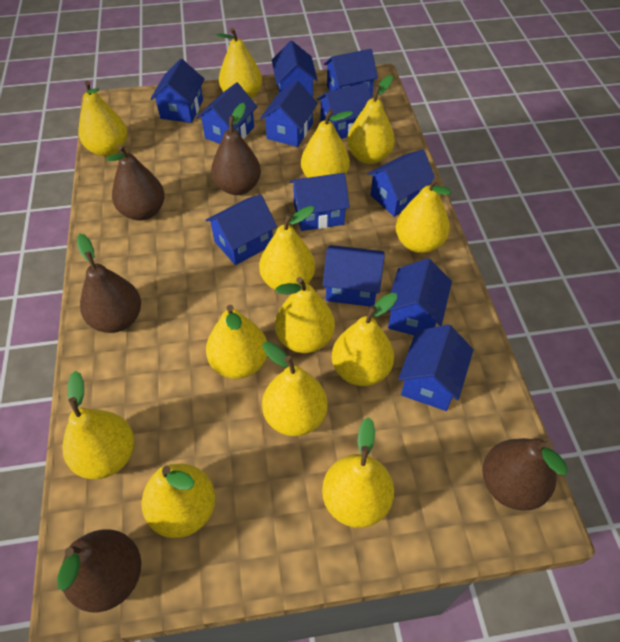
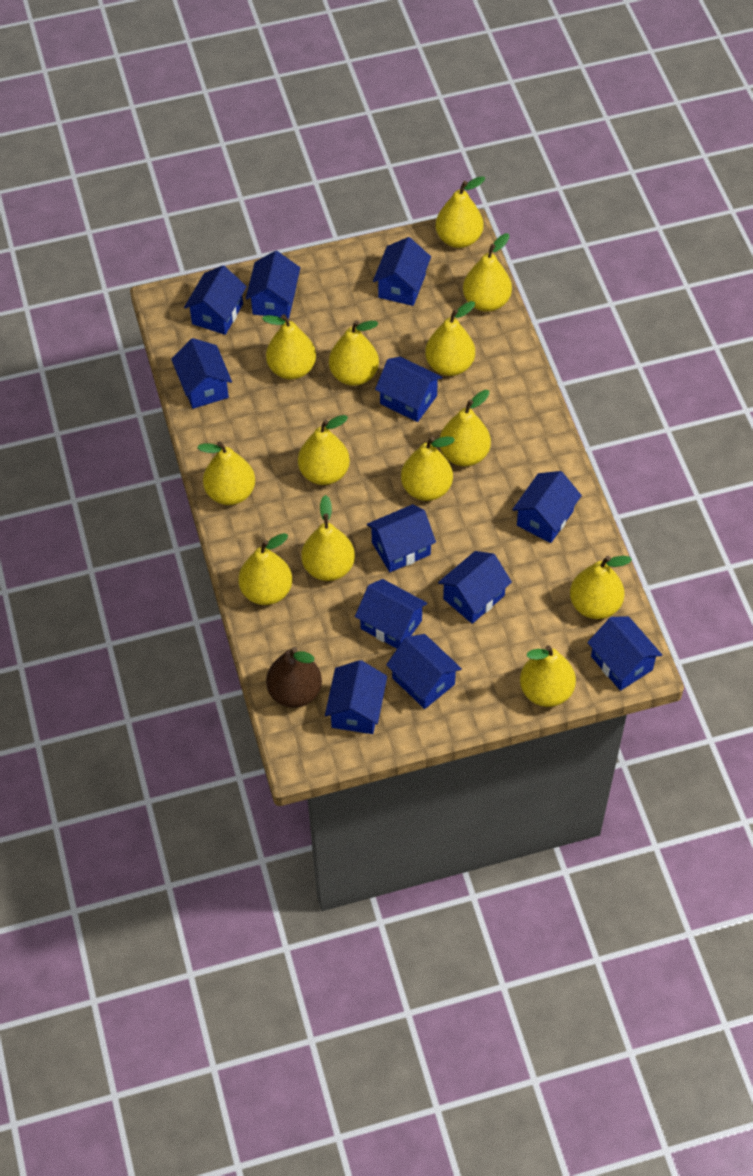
brown pear: 5 -> 1

